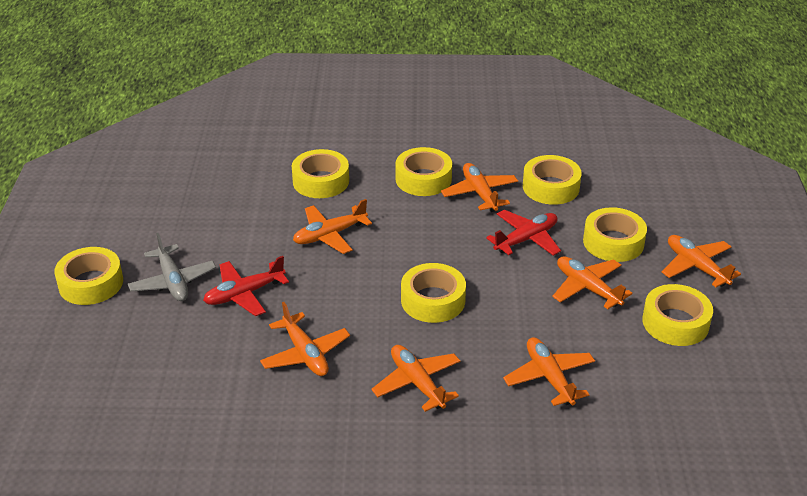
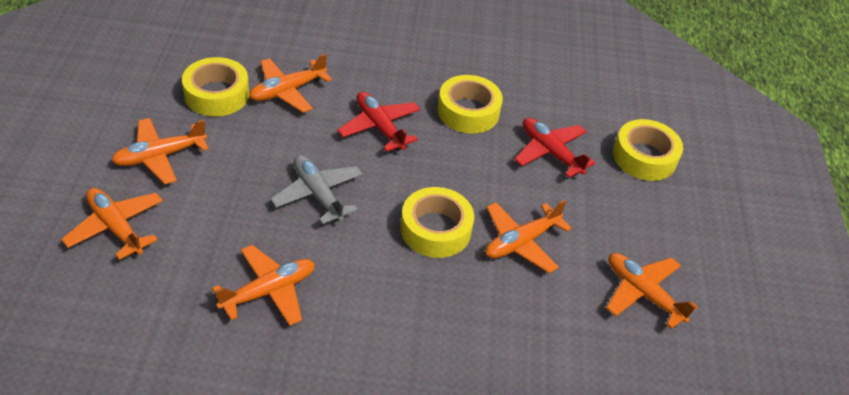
orange plane: 7 -> 6
yellow tape: 7 -> 4

